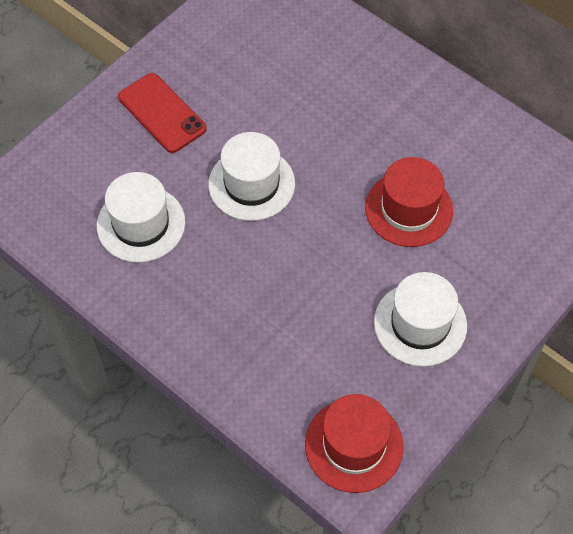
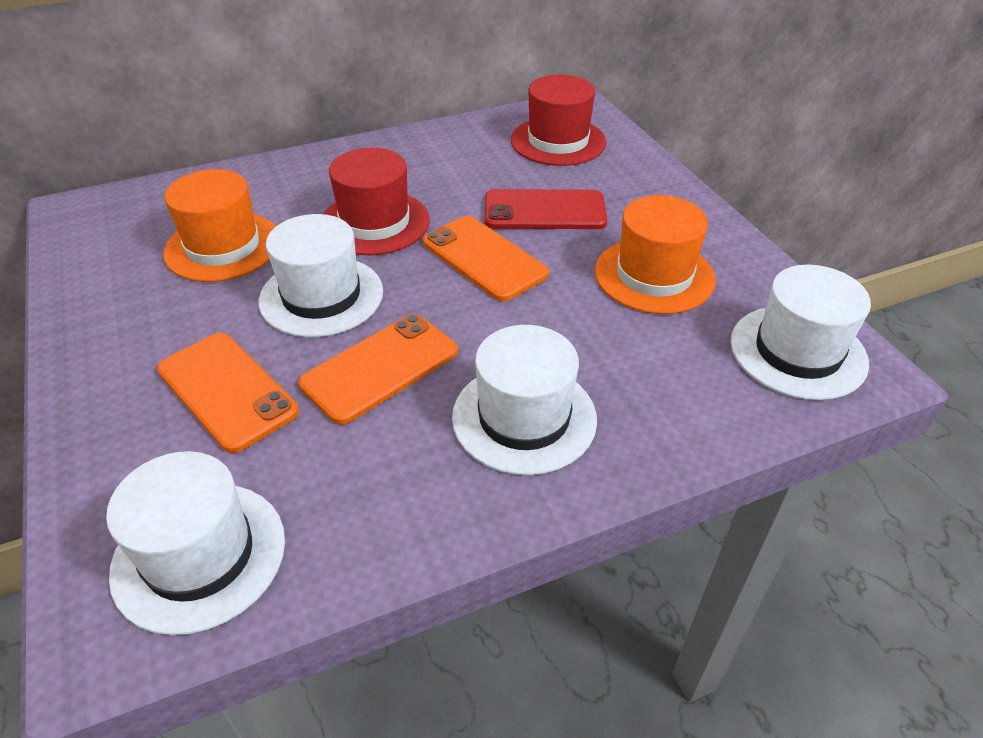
orange hat: 0 -> 2
orange phone: 0 -> 3
white hat: 3 -> 4

